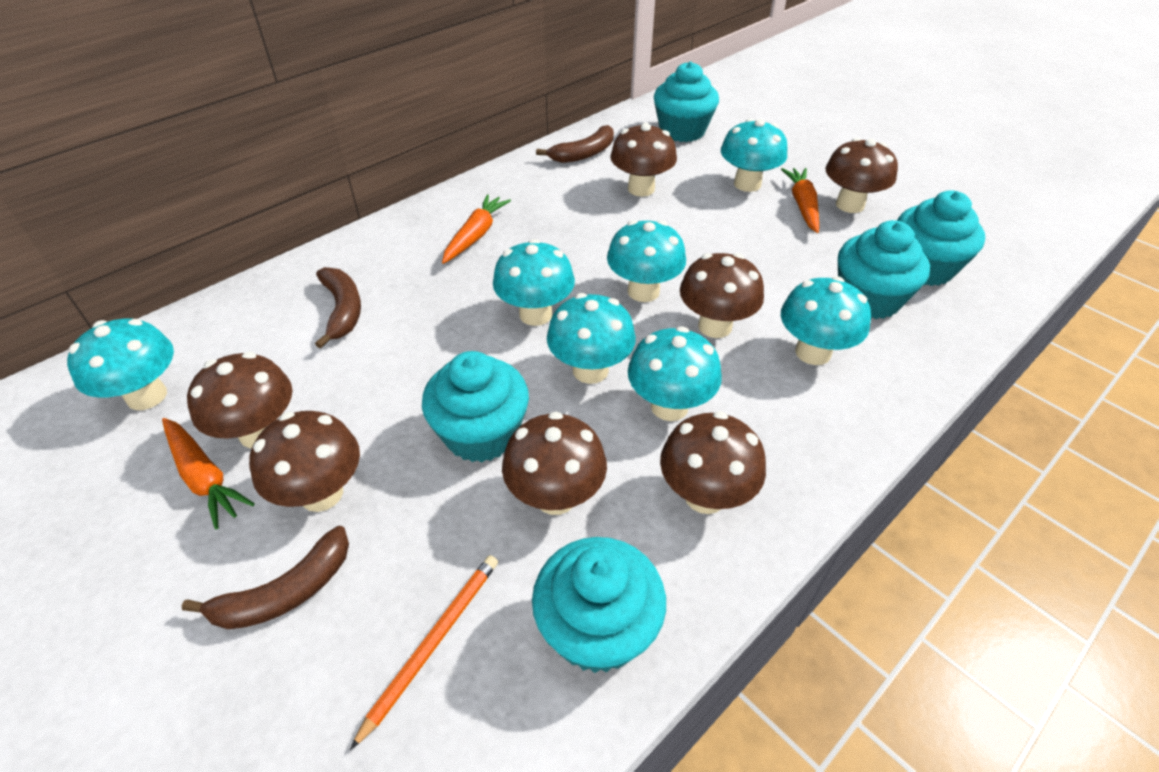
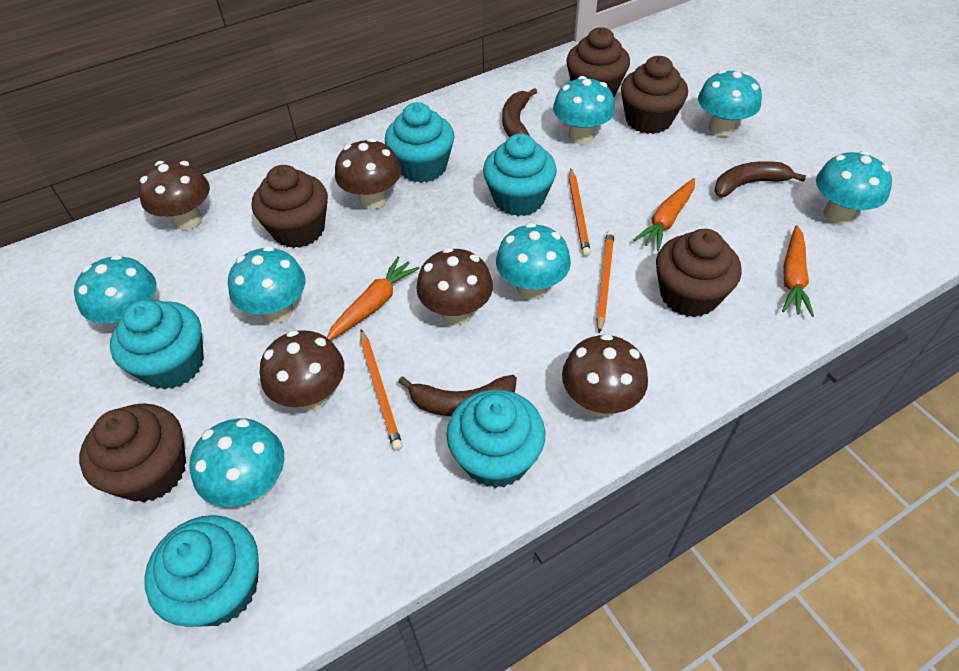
brown cupcake: 0 -> 5
brown mushroom: 7 -> 5
orange pencil: 1 -> 3

